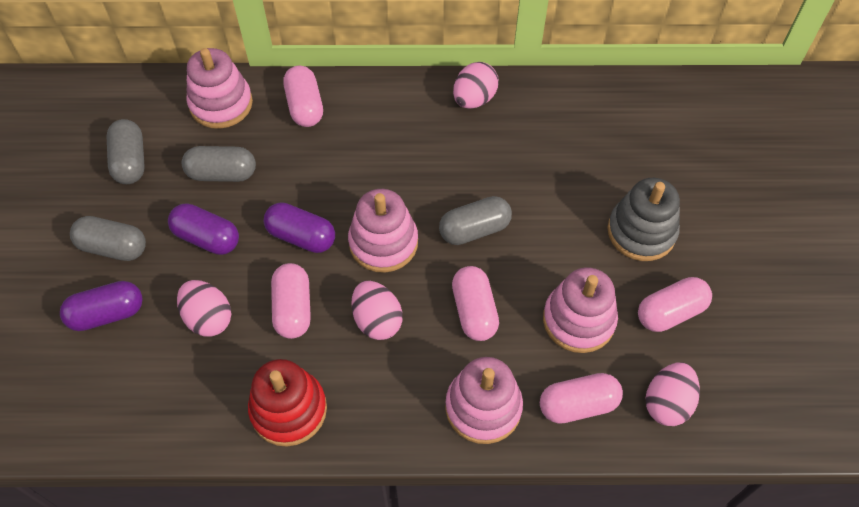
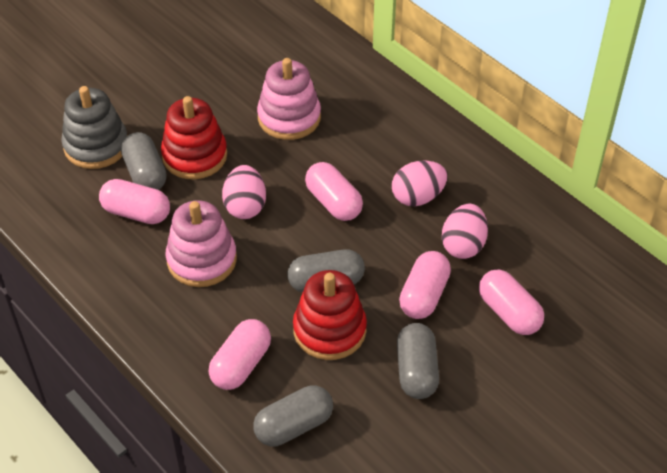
pink egg: 4 -> 3
pink stacking toy: 4 -> 2
purple capsule: 3 -> 0
red stacking toy: 1 -> 2

